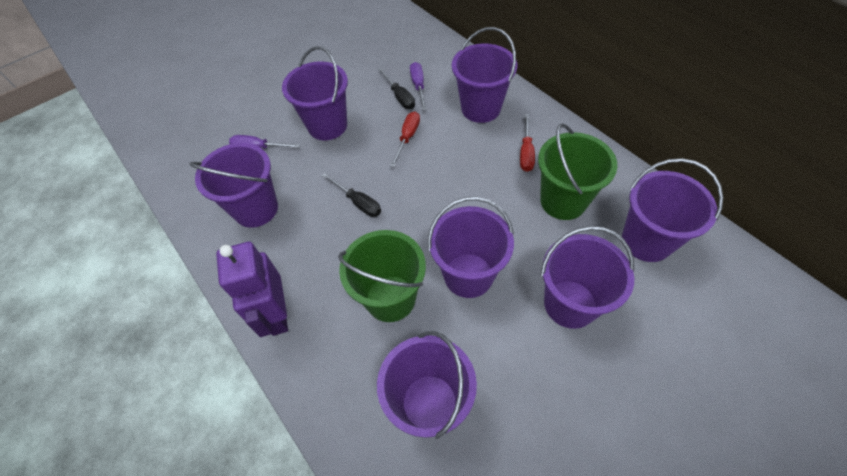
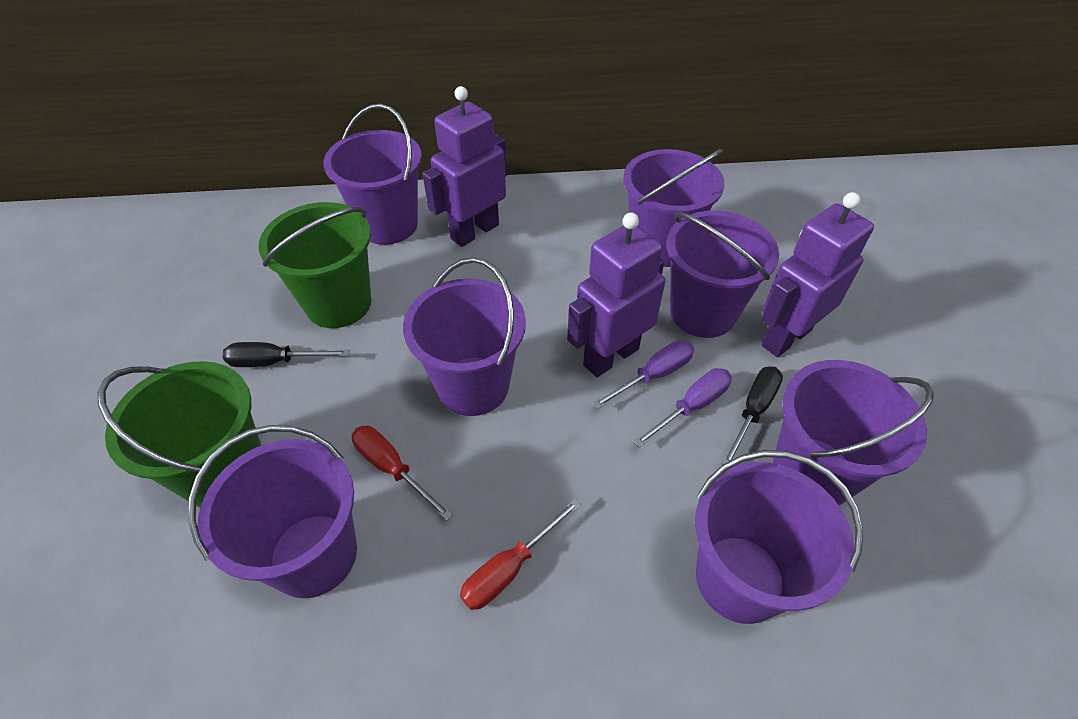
purple robot: 1 -> 3

